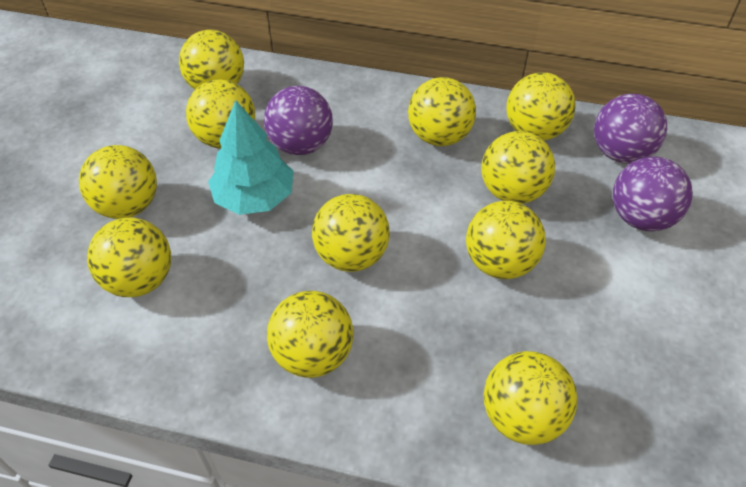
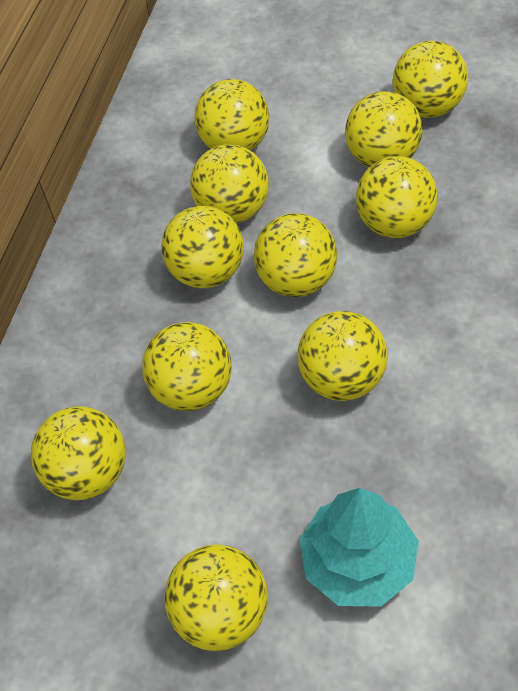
purple ball: 3 -> 0

